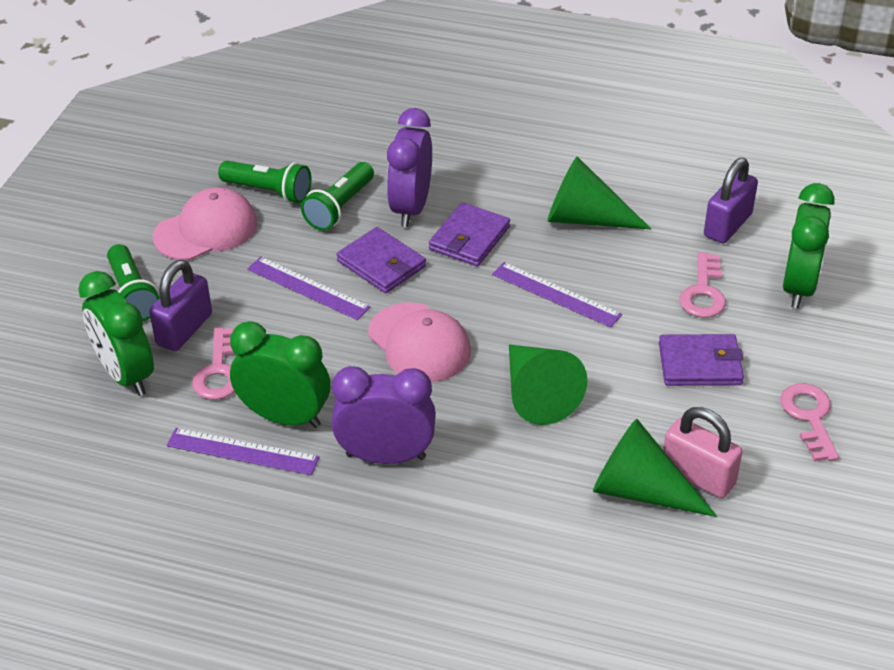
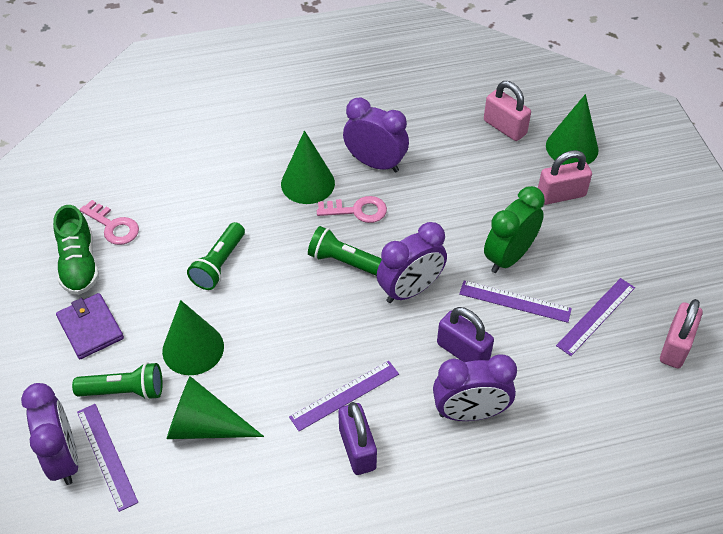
green clock: 3 -> 1
green cone: 3 -> 4
green shoe: 0 -> 1
pink cap: 2 -> 0
pink key: 3 -> 2
pink padlock: 1 -> 3
purple clock: 2 -> 4
purple ruler: 3 -> 4
purple wallet: 3 -> 1

